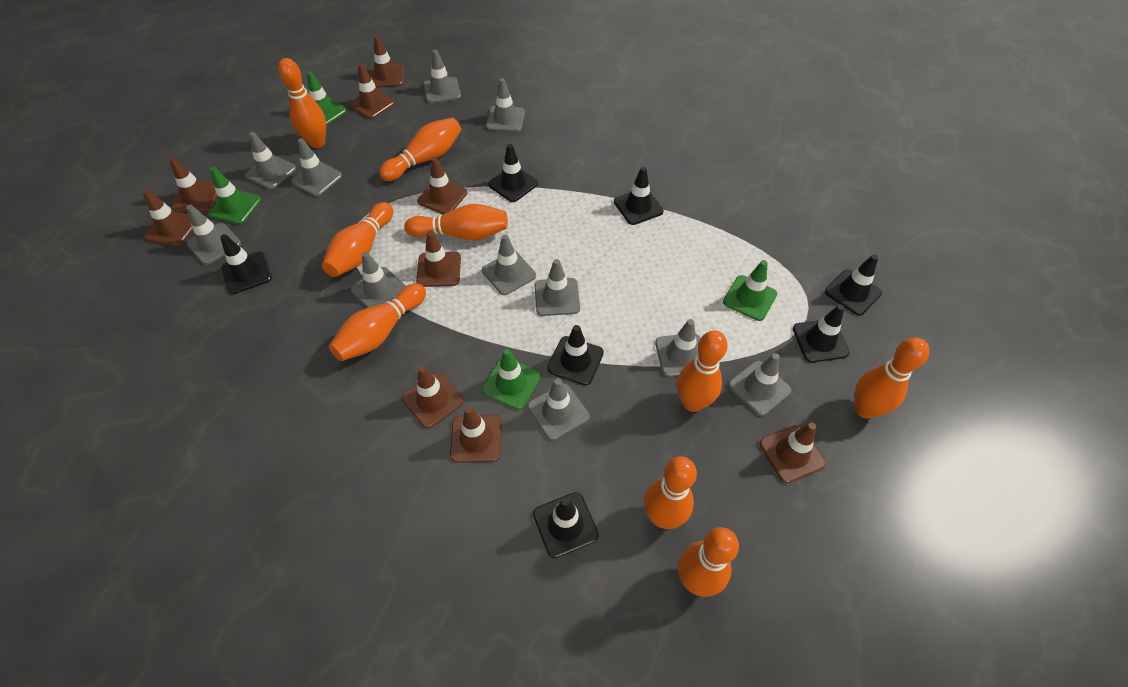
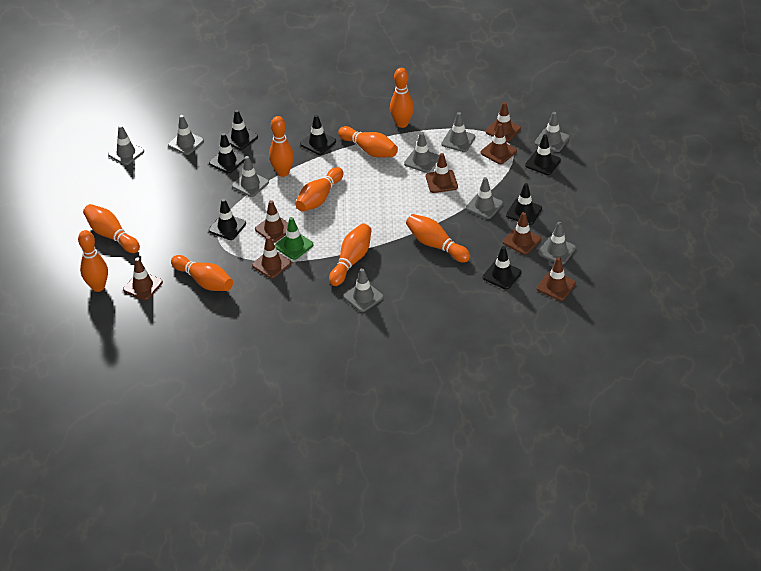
brown traffic cone: 9 -> 8
green traffic cone: 4 -> 1
grey traffic cone: 11 -> 9

